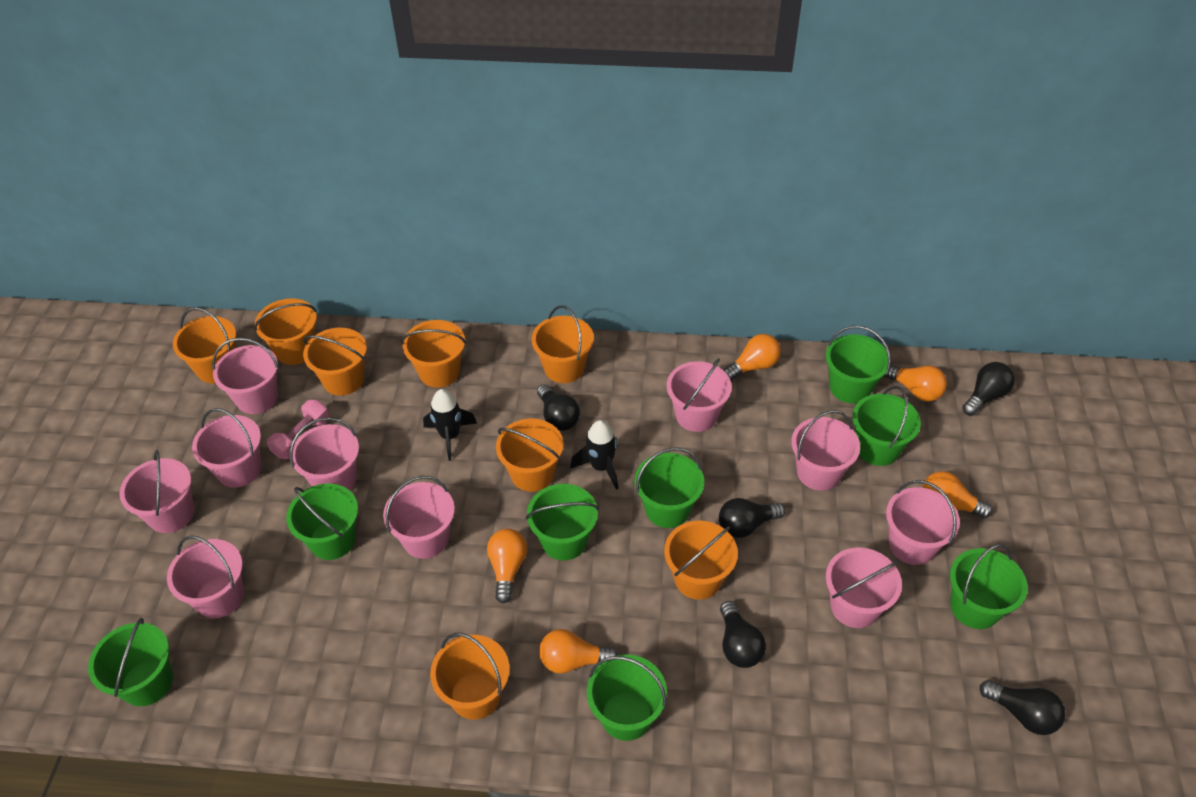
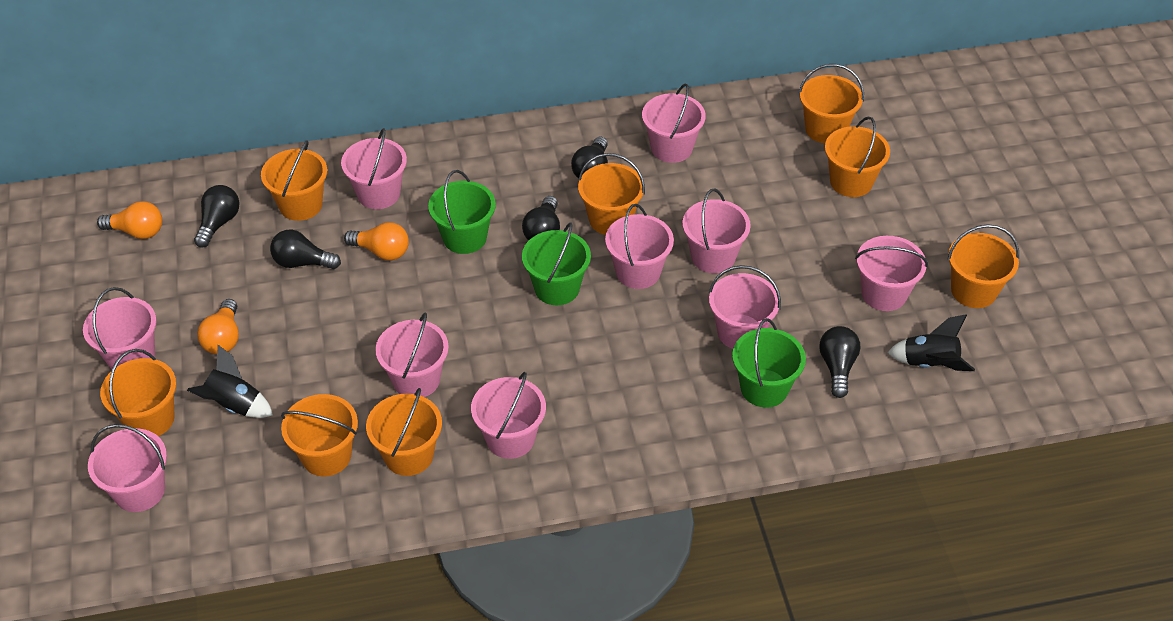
green bucket: 8 -> 3
orange light bulb: 5 -> 3
pink dumbbell: 1 -> 0

